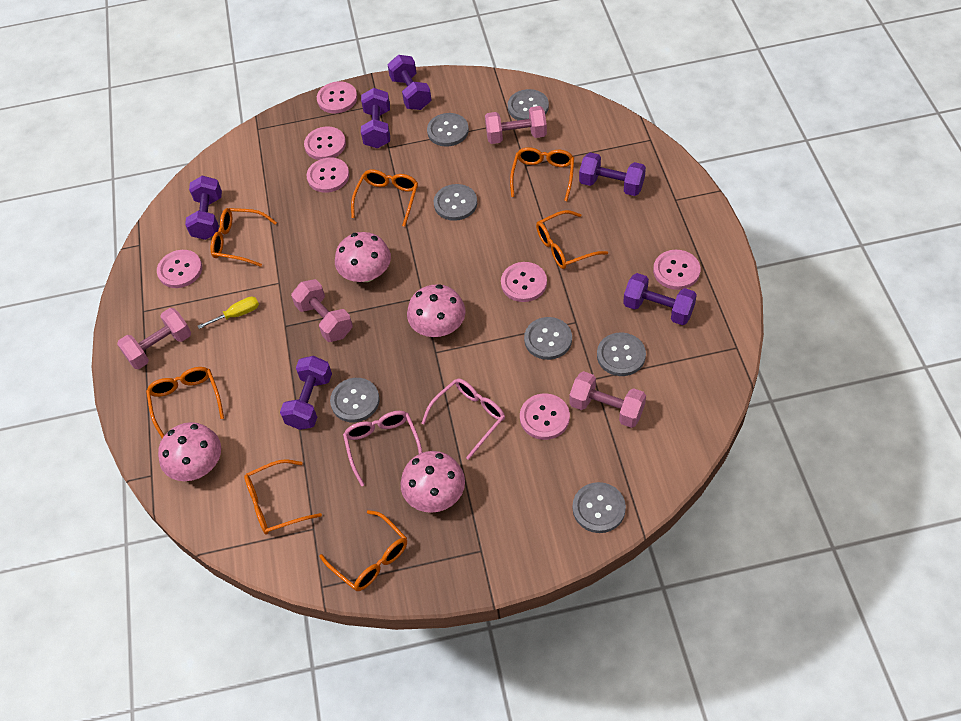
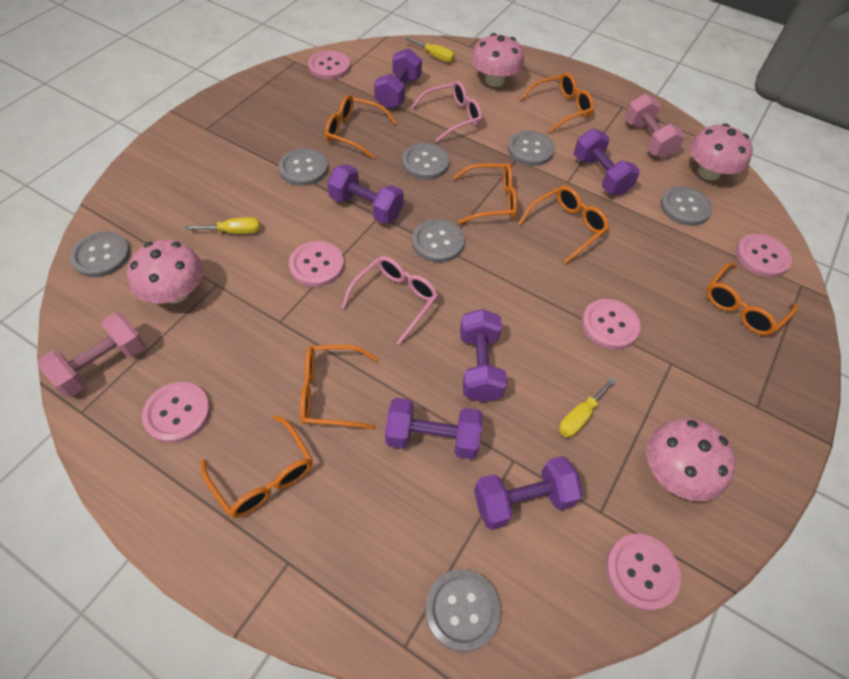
pink button: 7 -> 6
pink dumbbell: 4 -> 2
yellow screwdriver: 1 -> 3

